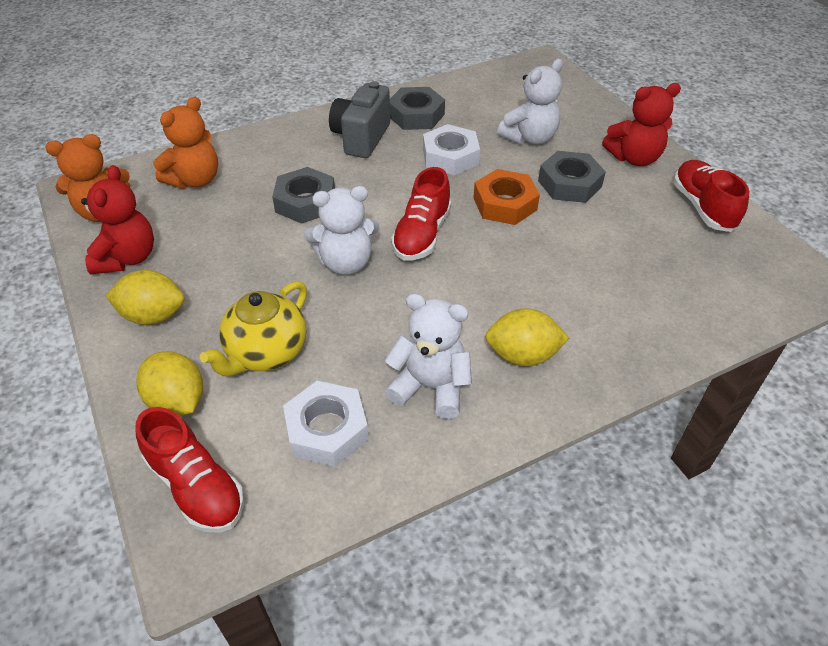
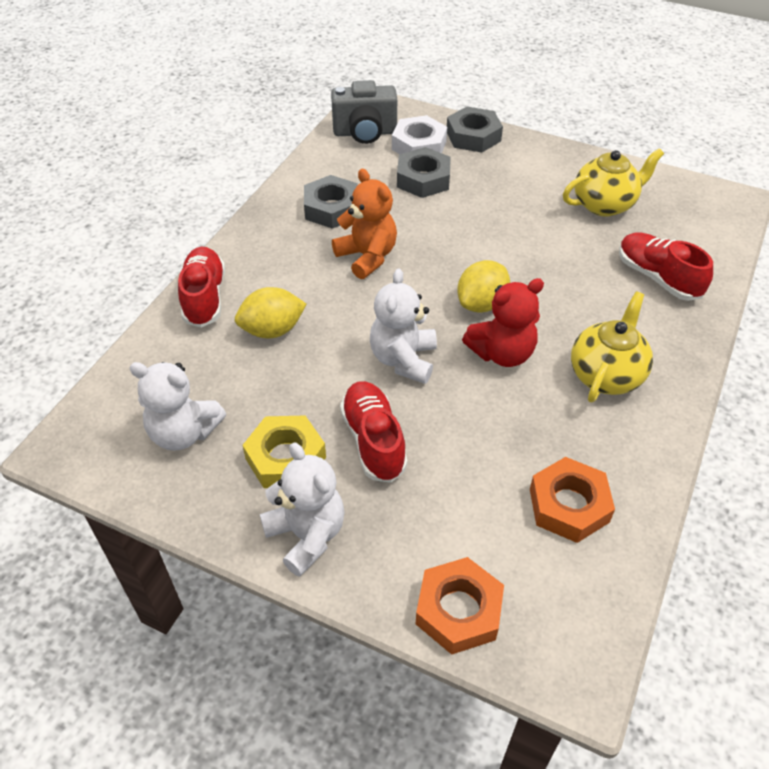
orange nut: 1 -> 2
orange teddy bear: 2 -> 1
red teddy bear: 2 -> 1
white nut: 2 -> 1
yellow lemon: 3 -> 2
yellow nut: 0 -> 1
yellow teapot: 1 -> 2

